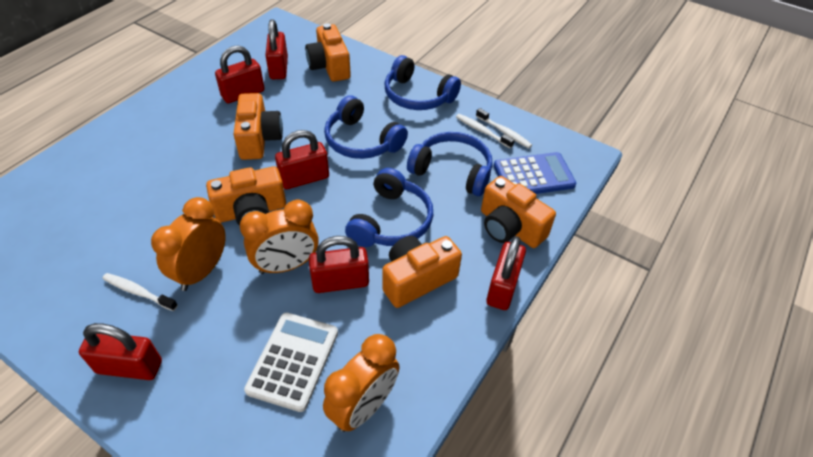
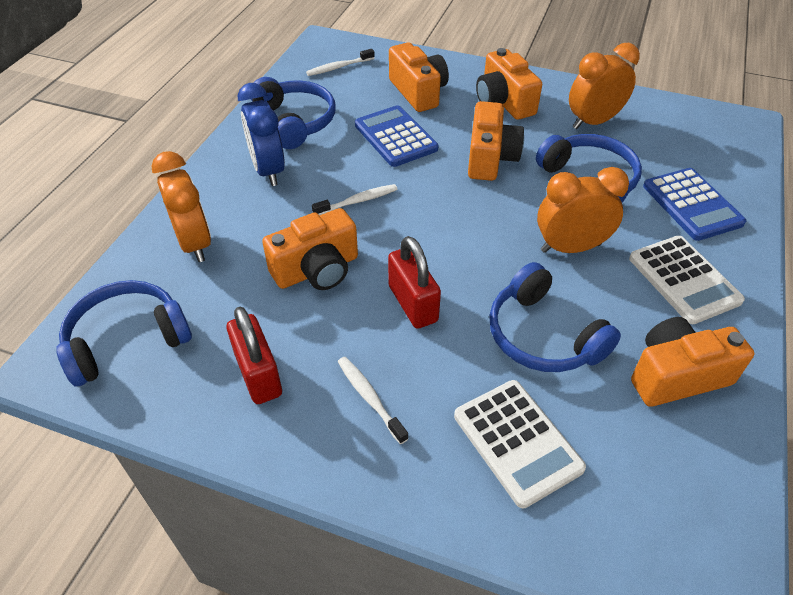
blue calculator: 1 -> 2
blue clock: 0 -> 1
red padlock: 6 -> 2
white calculator: 1 -> 2

